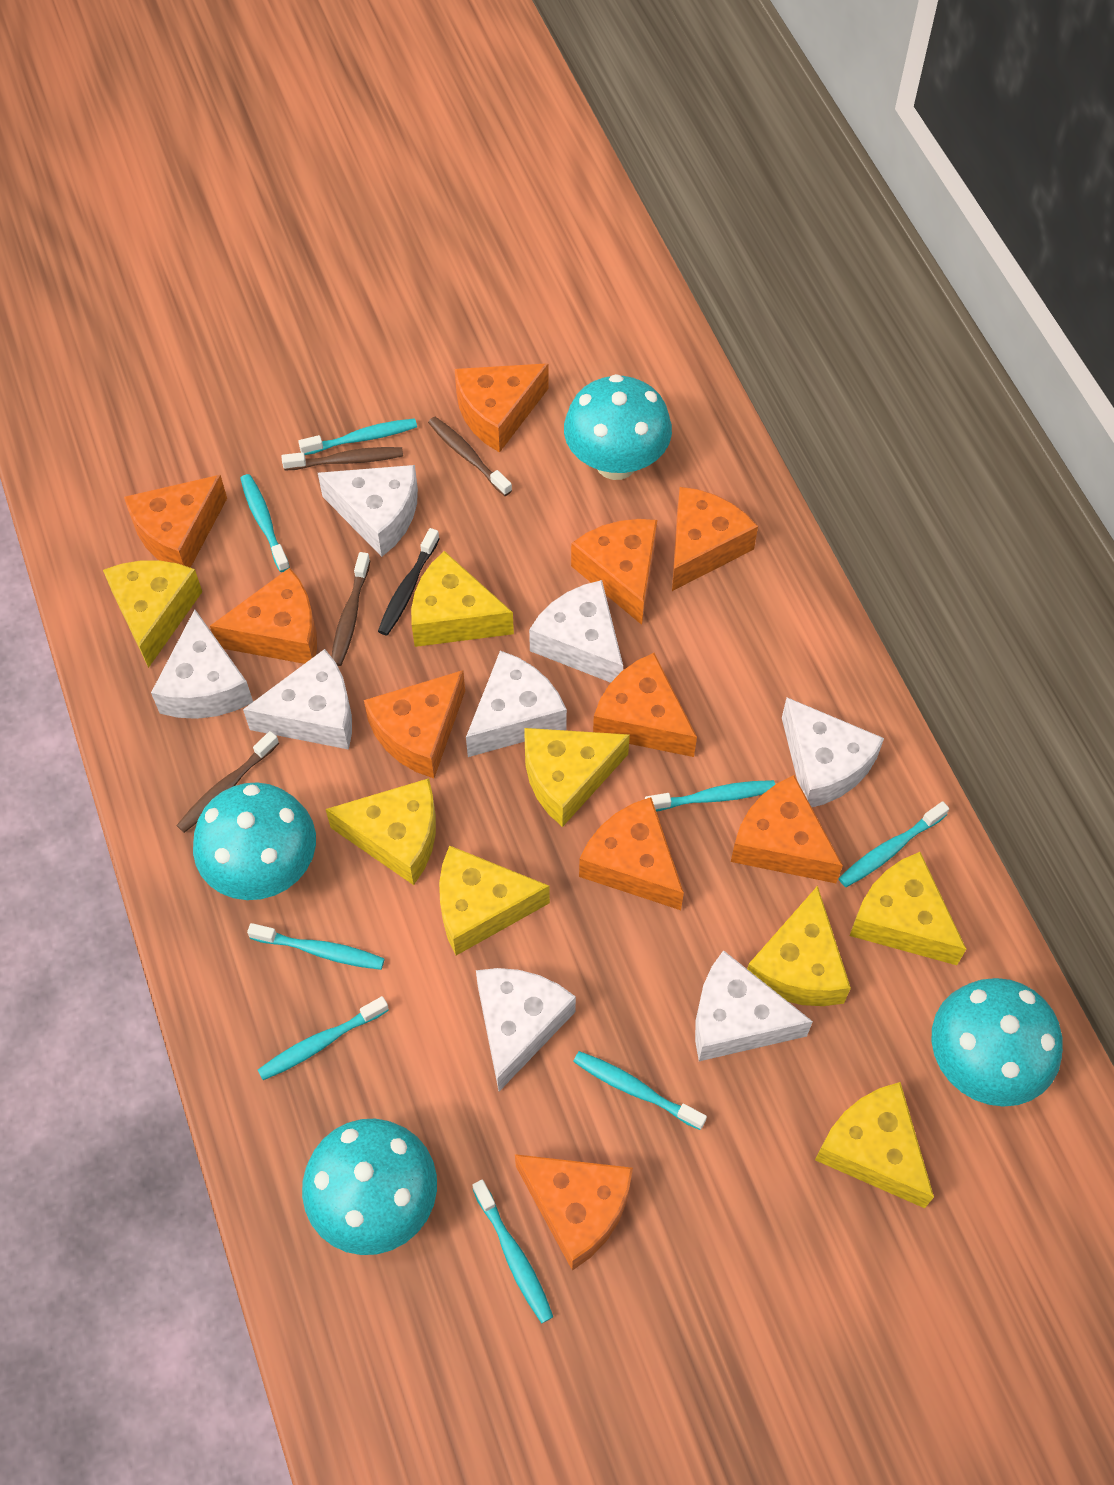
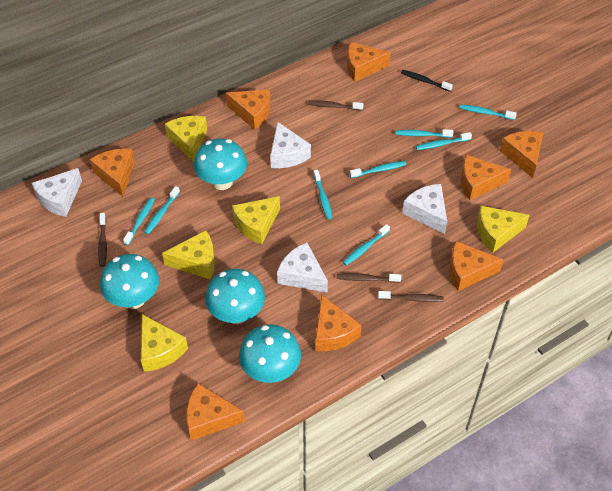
orange cheese: 10 -> 8
white cheese: 8 -> 4
yellow cheese: 8 -> 5

